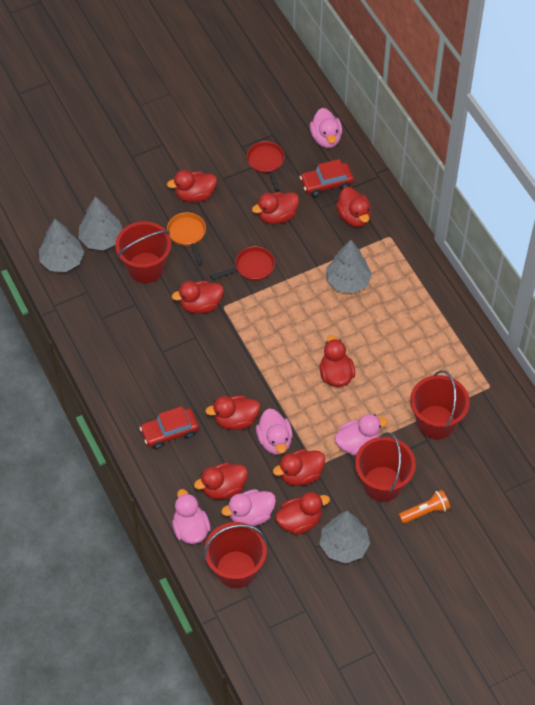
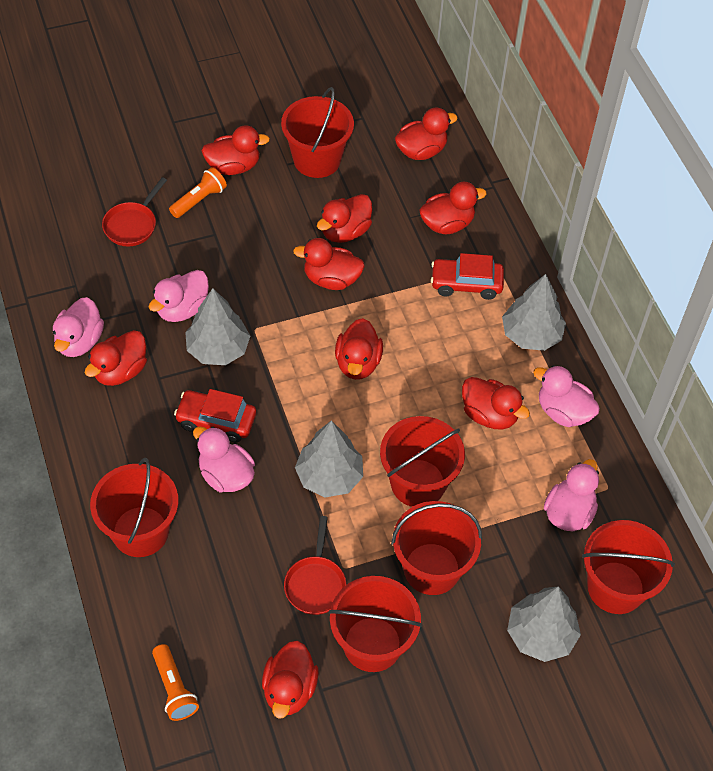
orange flashlight: 1 -> 2
orange pan: 1 -> 0
red bucket: 4 -> 6

